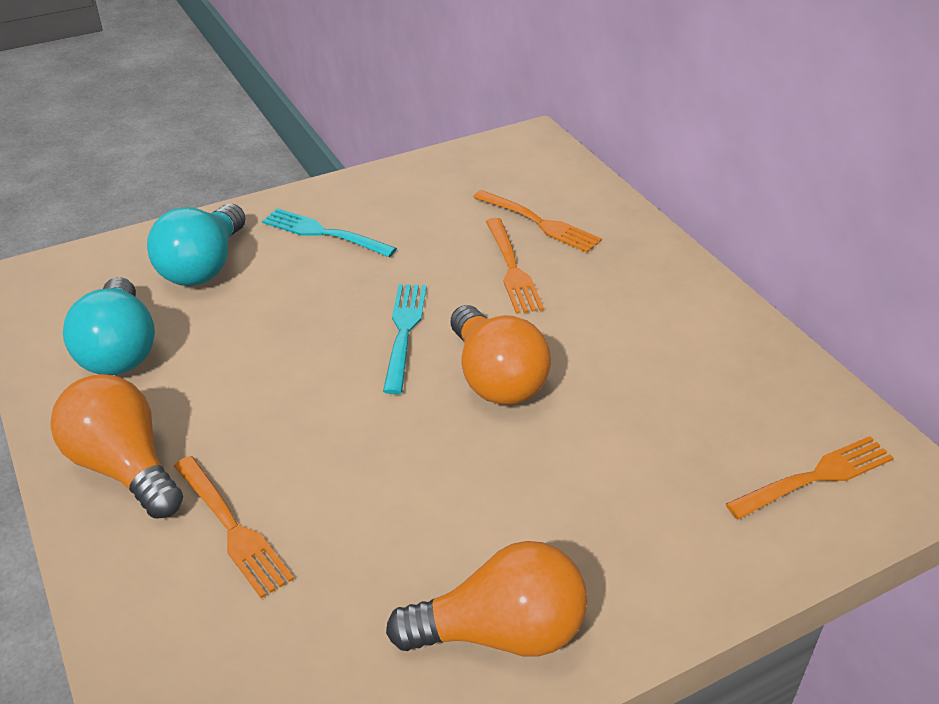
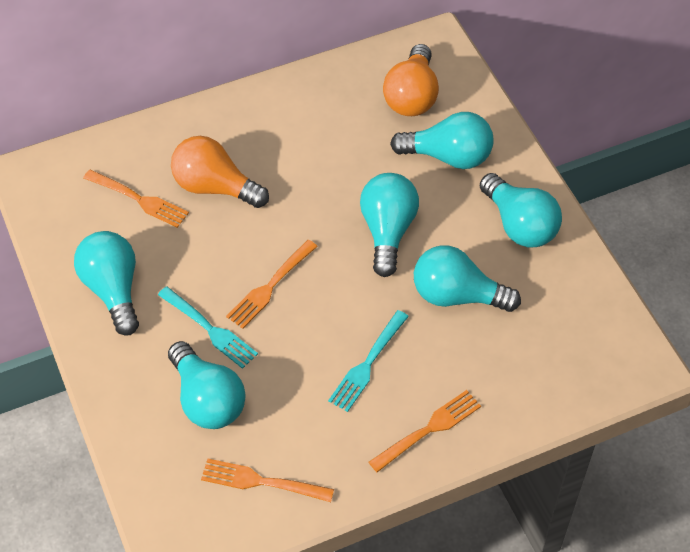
orange light bulb: 3 -> 2
turquoise light bulb: 2 -> 6

